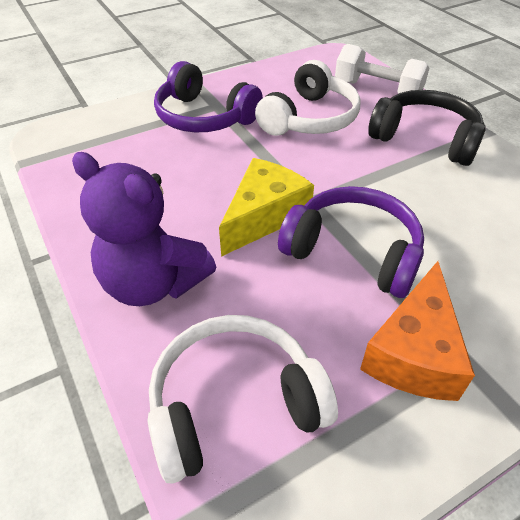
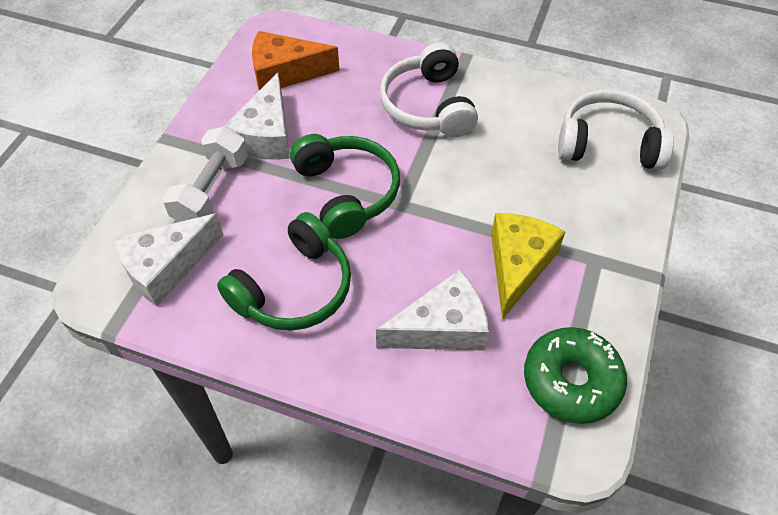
black headphones: 1 -> 0
green donut: 0 -> 1
green headphones: 0 -> 2
purple headphones: 2 -> 0
purple teddy bear: 1 -> 0
white cheese: 0 -> 3

